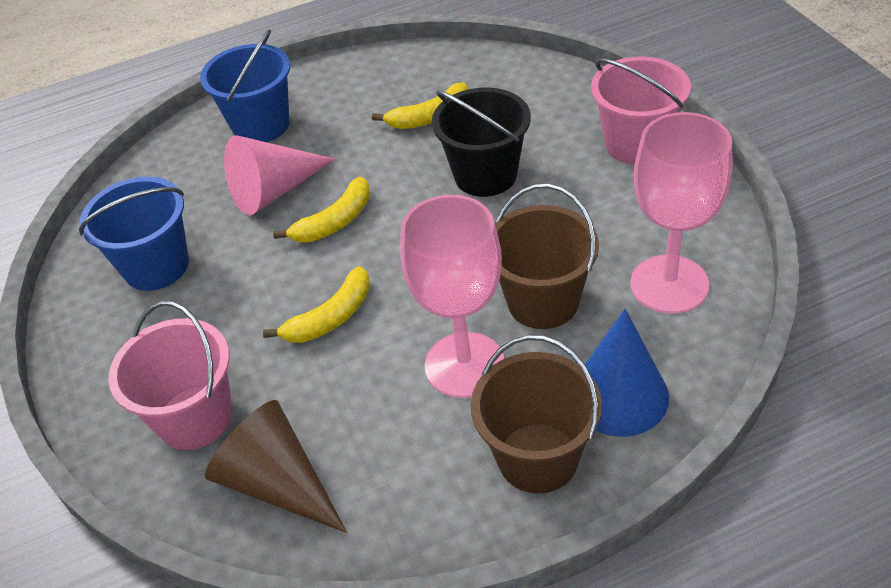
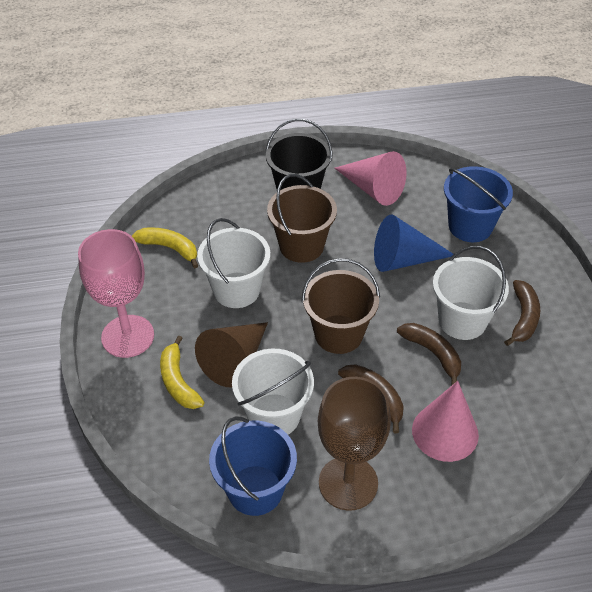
brown banana: 0 -> 3
brown goblet: 0 -> 1
pink bucket: 2 -> 0
pink cone: 1 -> 2
pink goblet: 2 -> 1
white bucket: 0 -> 3
yellow banana: 3 -> 2

